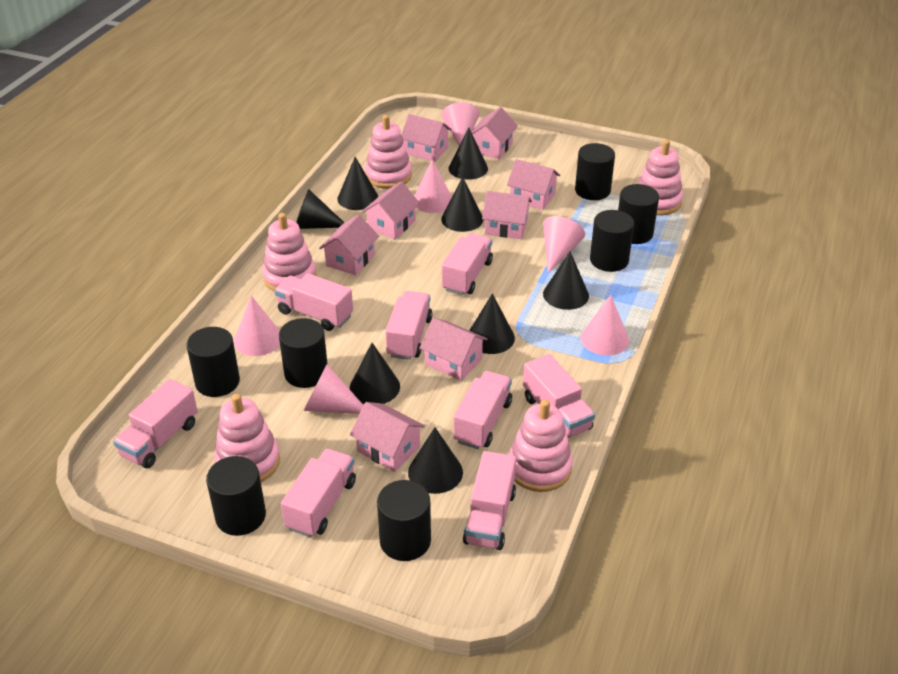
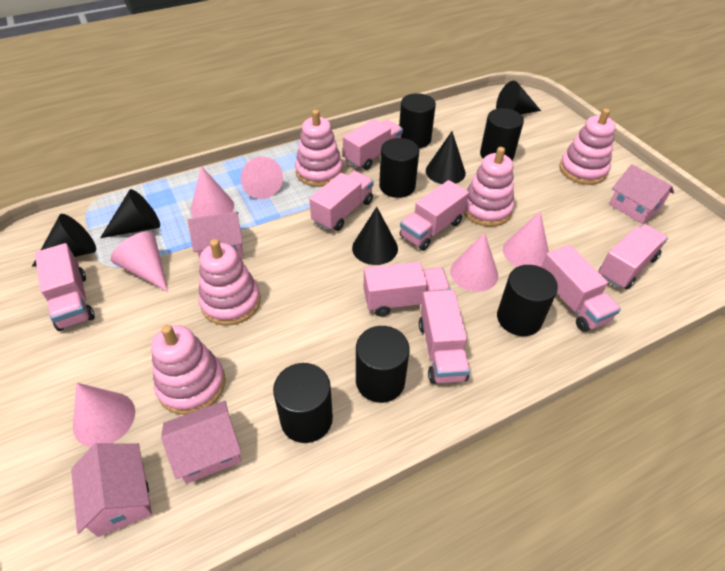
black cone: 8 -> 5
black cylinder: 7 -> 6
pink house: 8 -> 4

